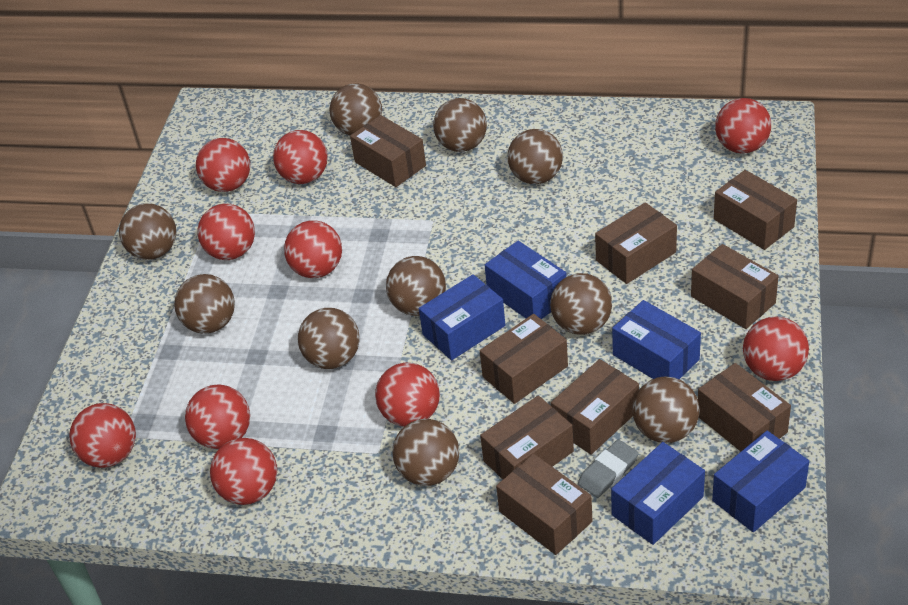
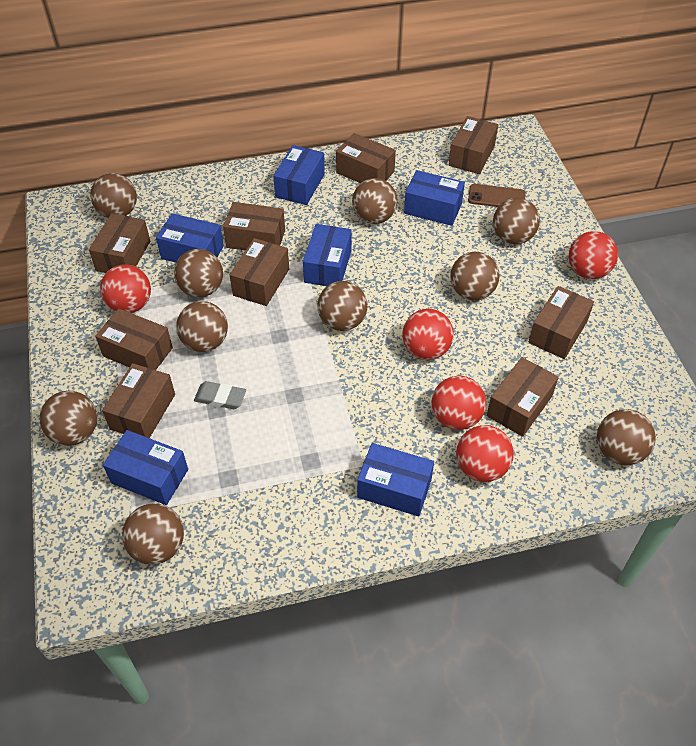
blue box: 5 -> 6
brown phone: 0 -> 1
red ball: 10 -> 5

